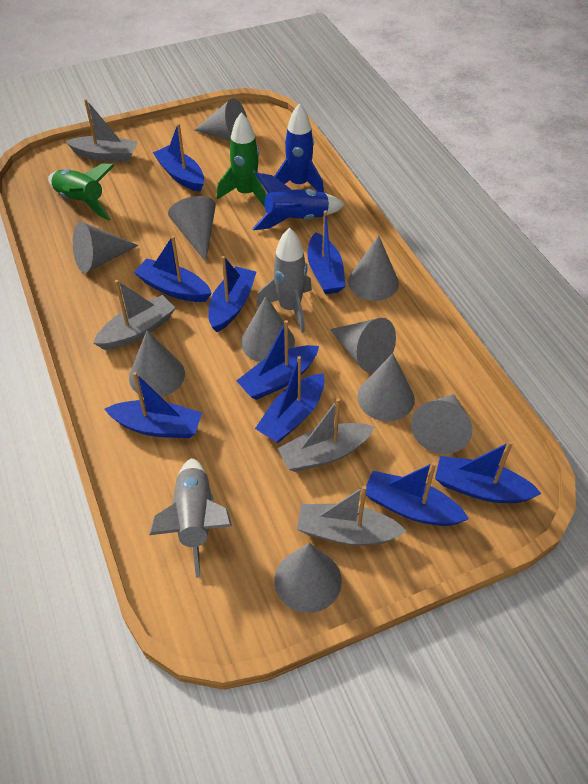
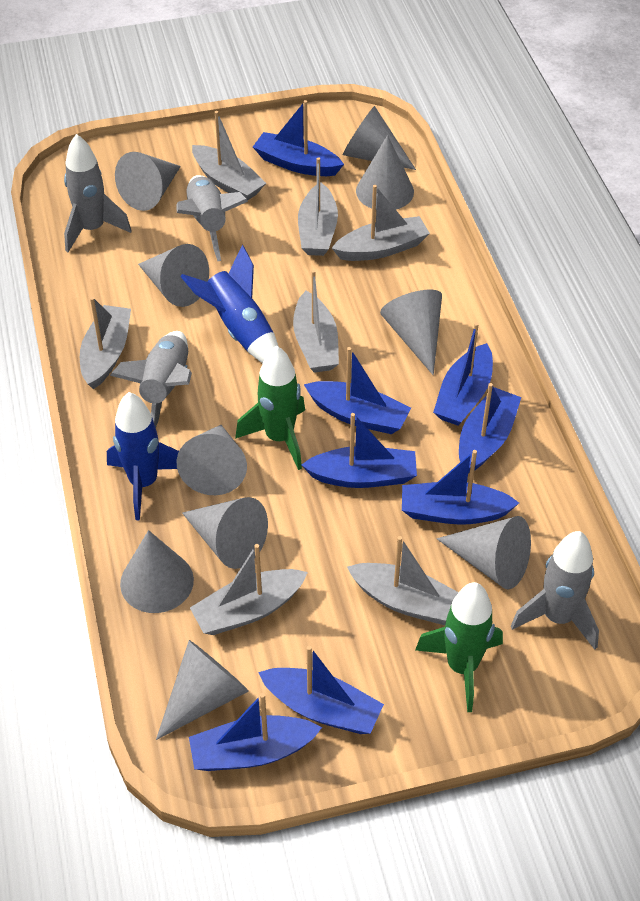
blue boat: 9 -> 8
grey boat: 4 -> 7
grey rocket: 2 -> 4

